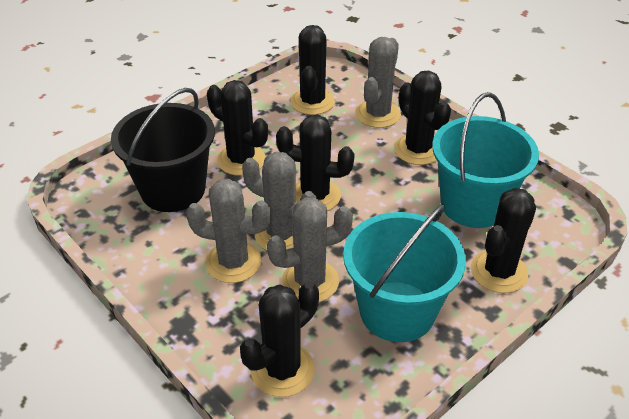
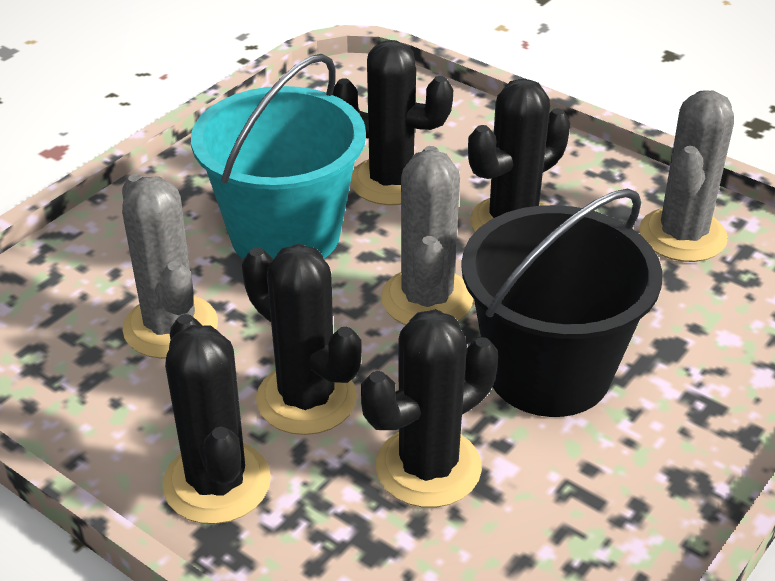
black cactus: 6 -> 5
grey cactus: 4 -> 3
turquoise bucket: 2 -> 1

